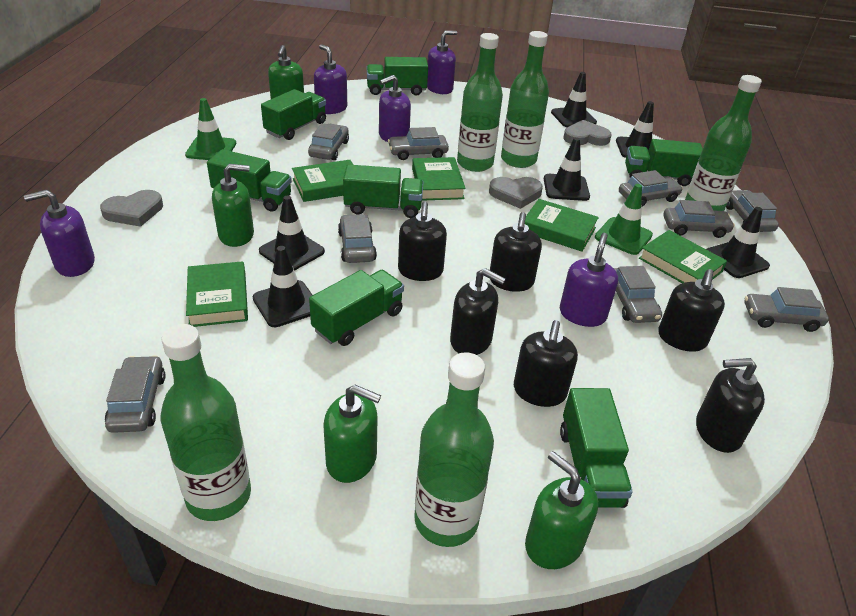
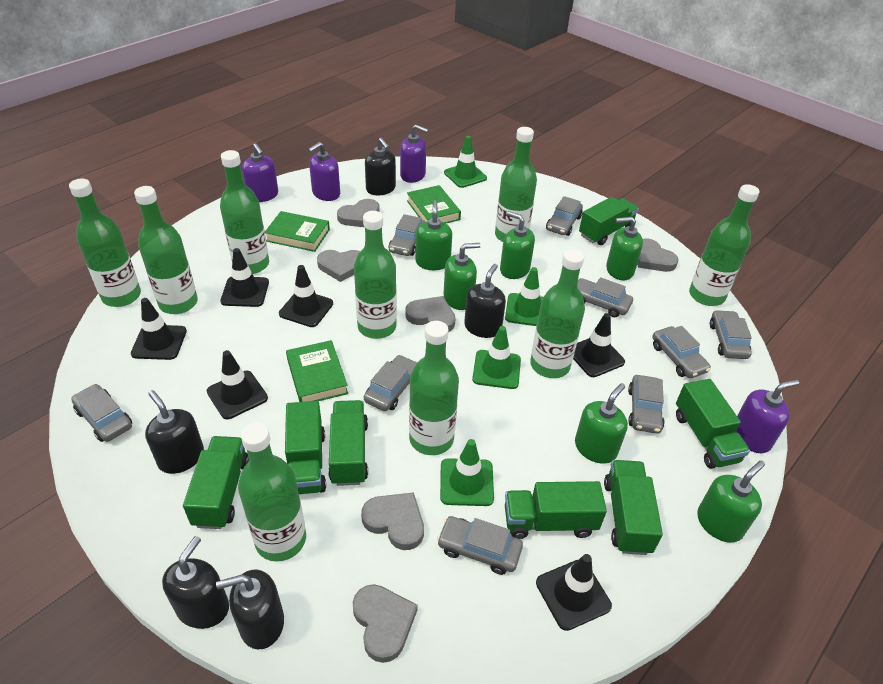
black soap dispenser: 6 -> 5
green book: 5 -> 3
green bottle: 5 -> 9
green soap dispenser: 4 -> 6
green traffic cone: 2 -> 4
grey heart: 3 -> 6
purple soap dispenser: 5 -> 4

